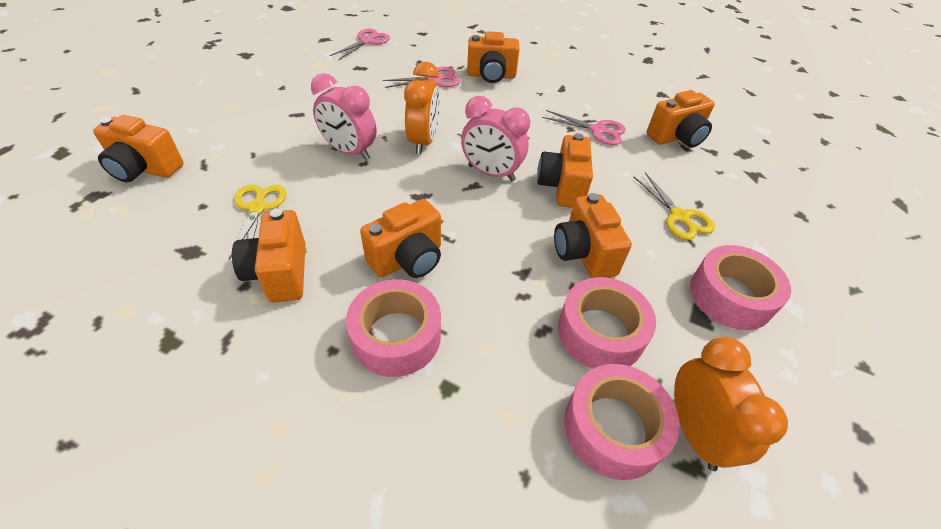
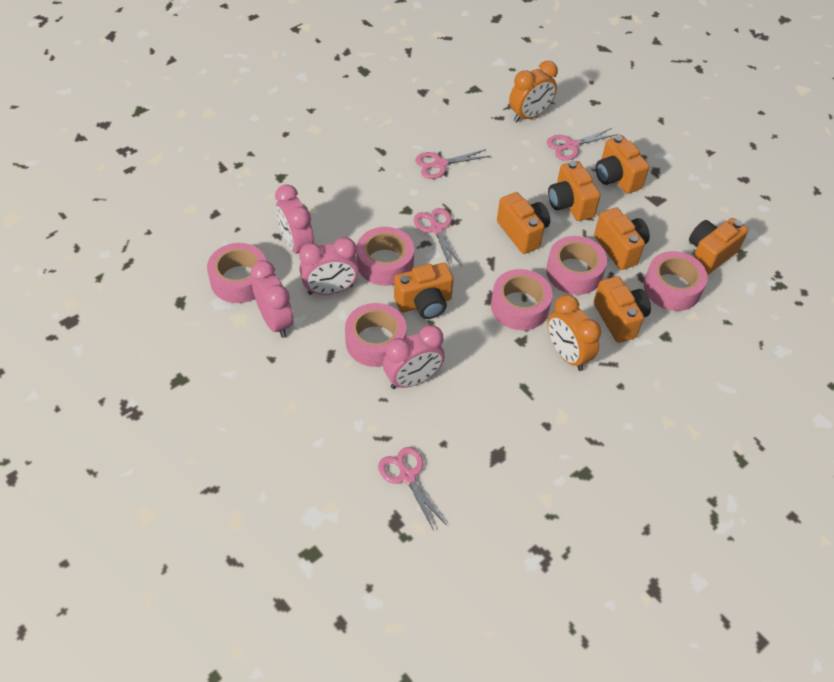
pink clock: 2 -> 4
pink scissors: 3 -> 4
pink tape: 4 -> 6
yellow scissors: 2 -> 0

